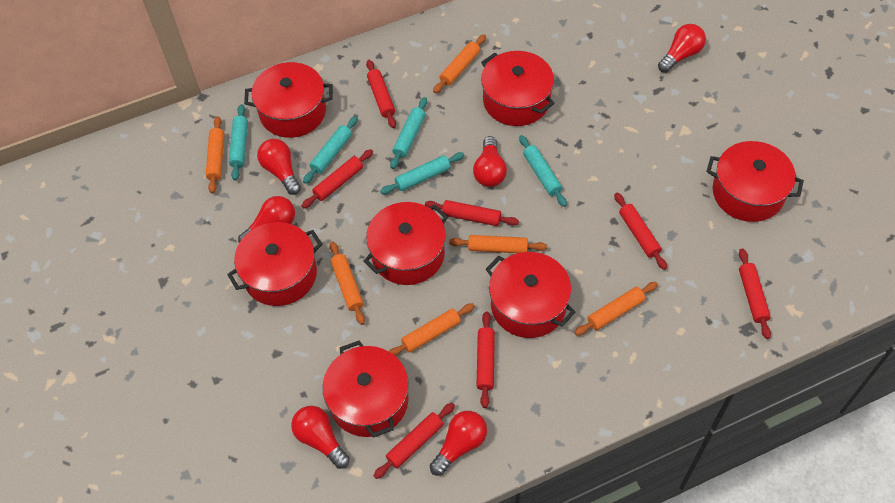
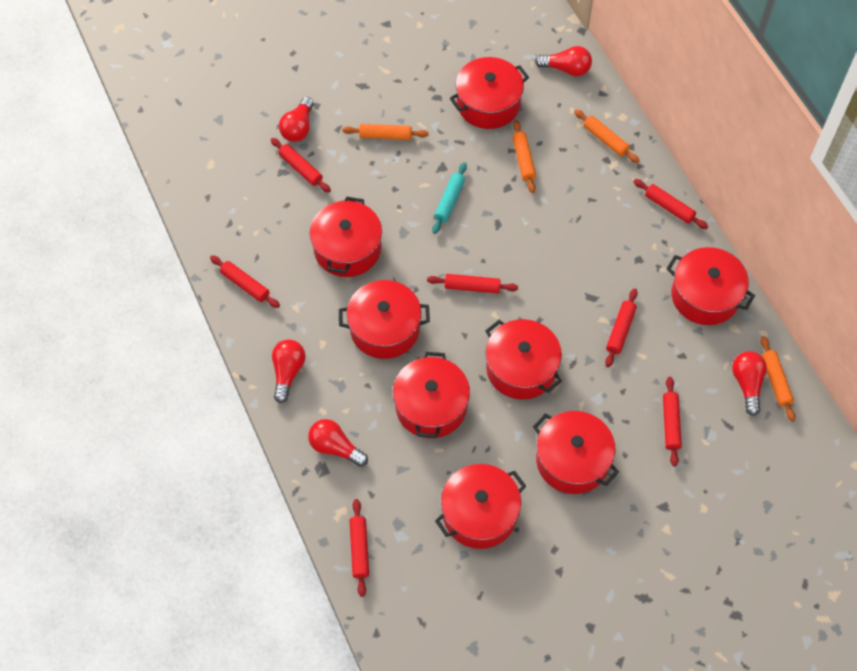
orange rolling pin: 6 -> 4
red light bulb: 6 -> 5
red pot: 7 -> 8
turquoise rolling pin: 5 -> 1

